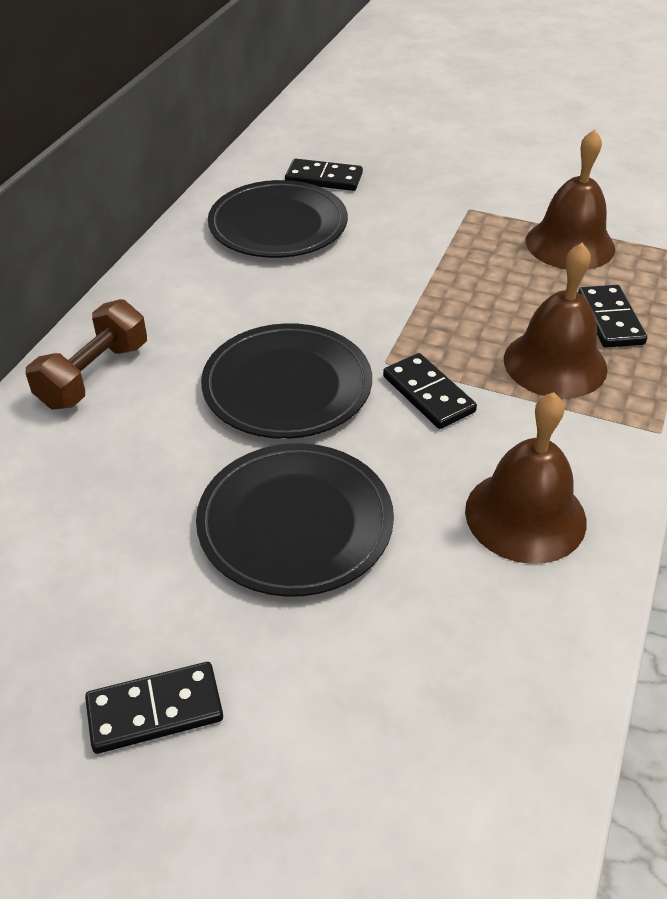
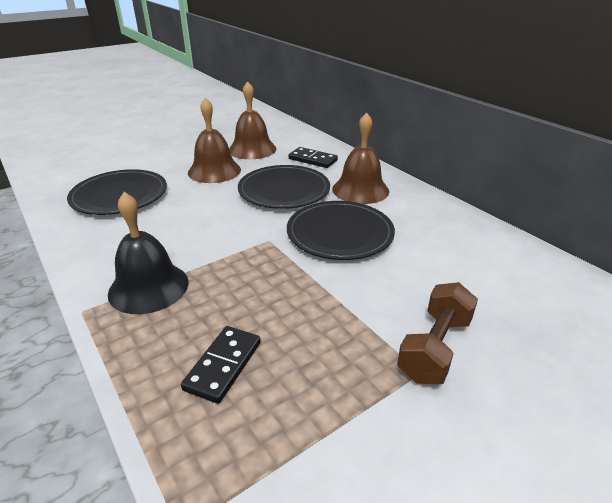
black bell: 0 -> 1
black domino: 4 -> 2

